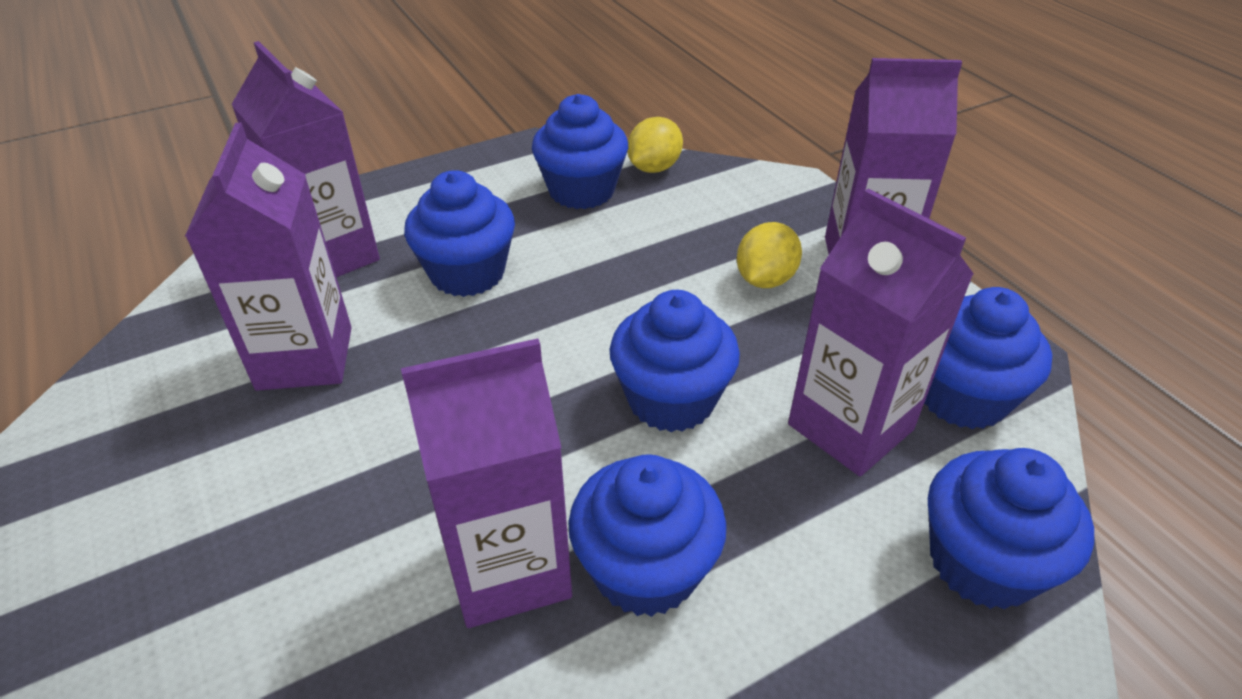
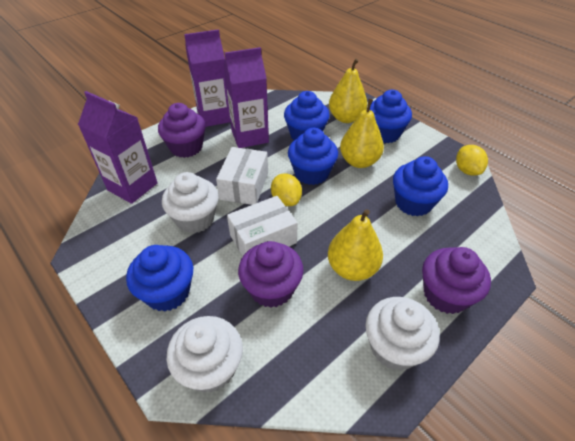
blue cupcake: 6 -> 5
purple carton: 5 -> 3
purple cupcake: 0 -> 3
white box: 0 -> 2
white cupcake: 0 -> 3
yellow pear: 0 -> 3

